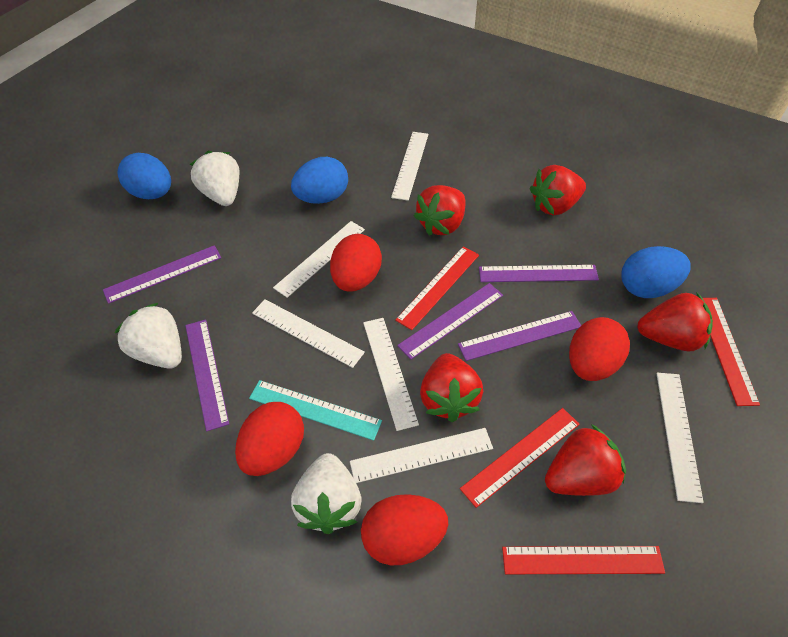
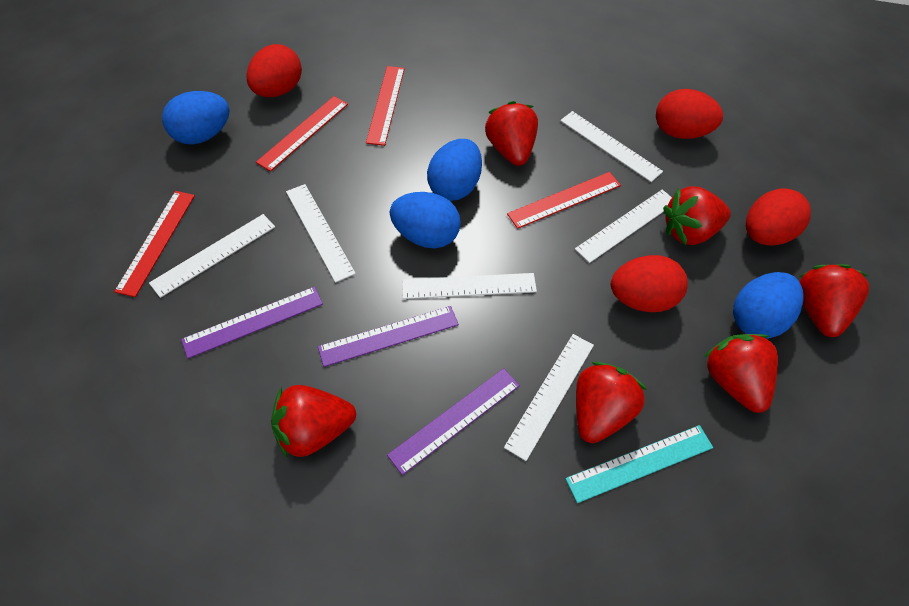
blue egg: 3 -> 4
purple ruler: 5 -> 3
red strawberry: 5 -> 6
white strawberry: 3 -> 0

